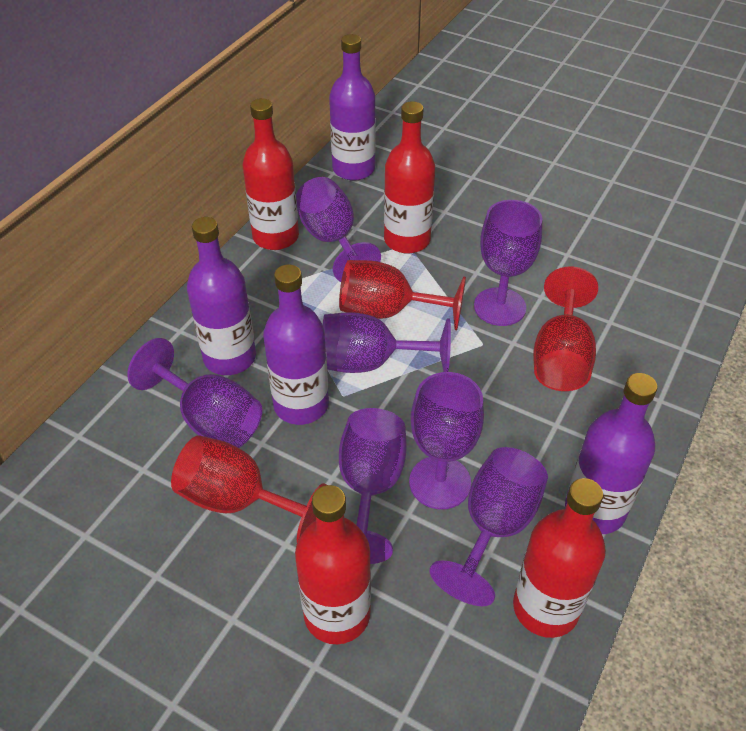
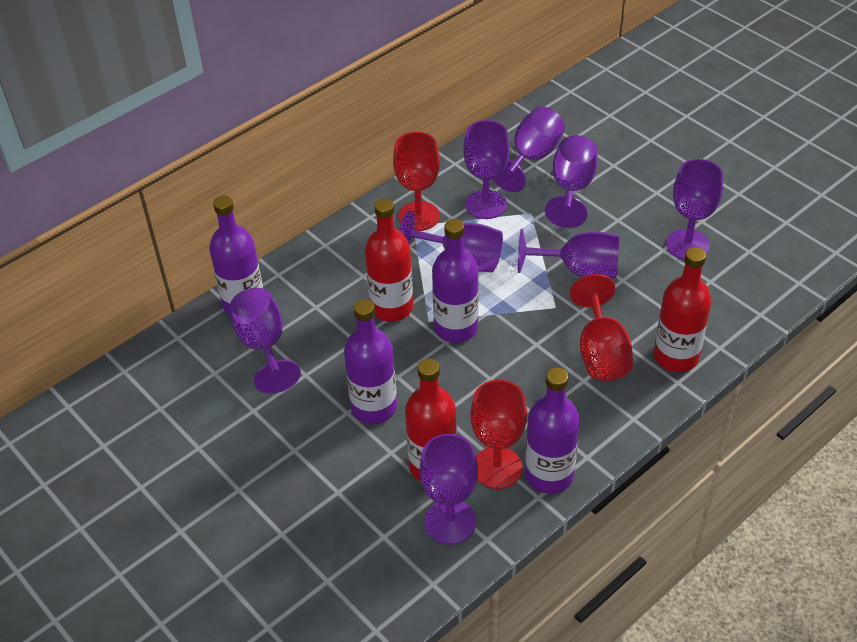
purple goblet: 7 -> 8
red bottle: 4 -> 3

